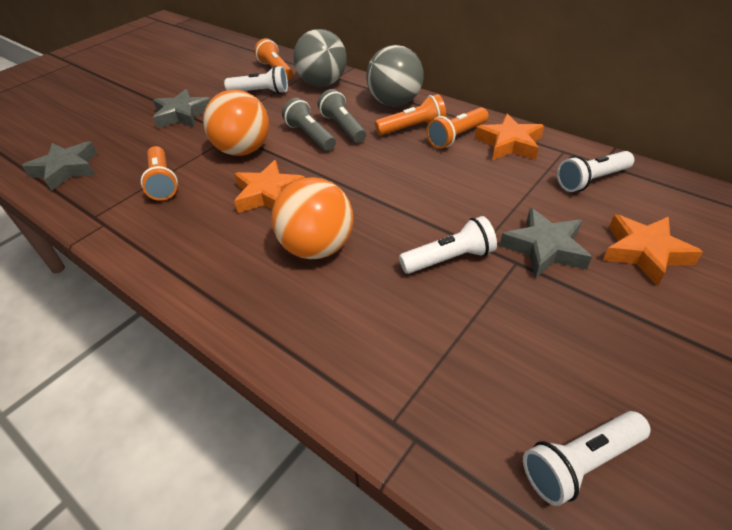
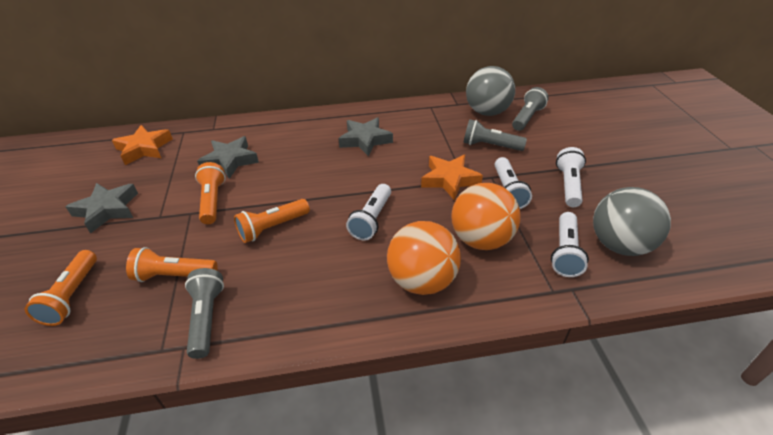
grey flashlight: 2 -> 3
orange star: 3 -> 2

